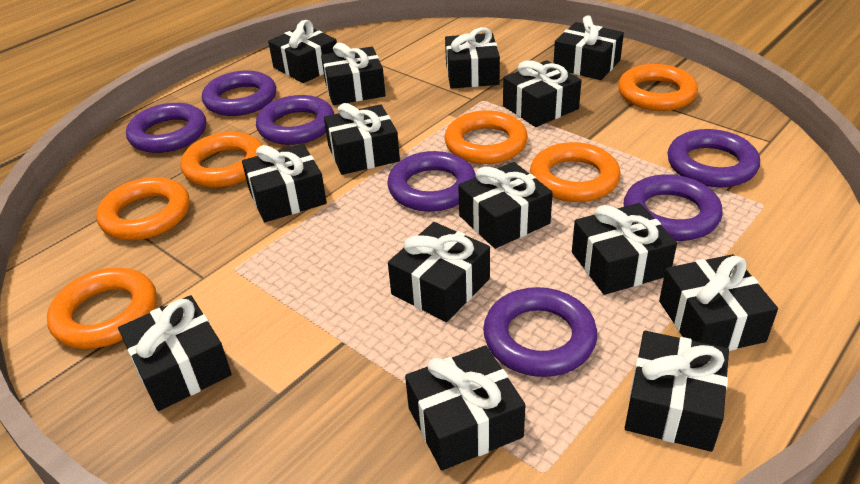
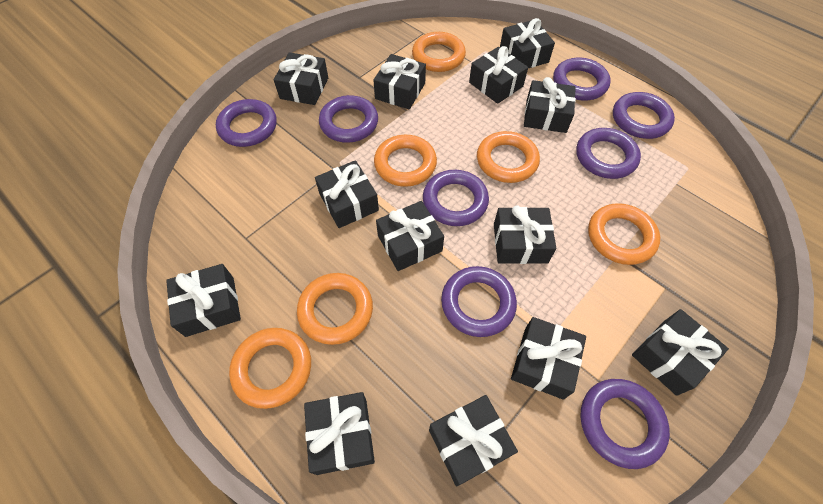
black gift: 14 -> 13
purple ring: 7 -> 8

